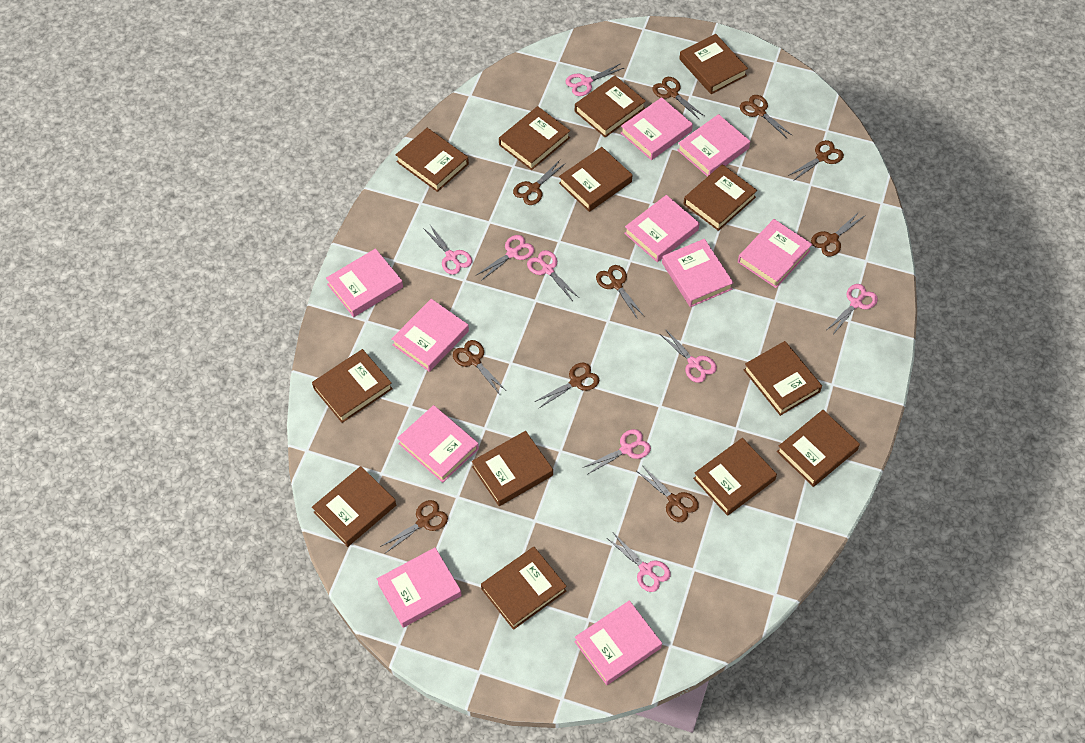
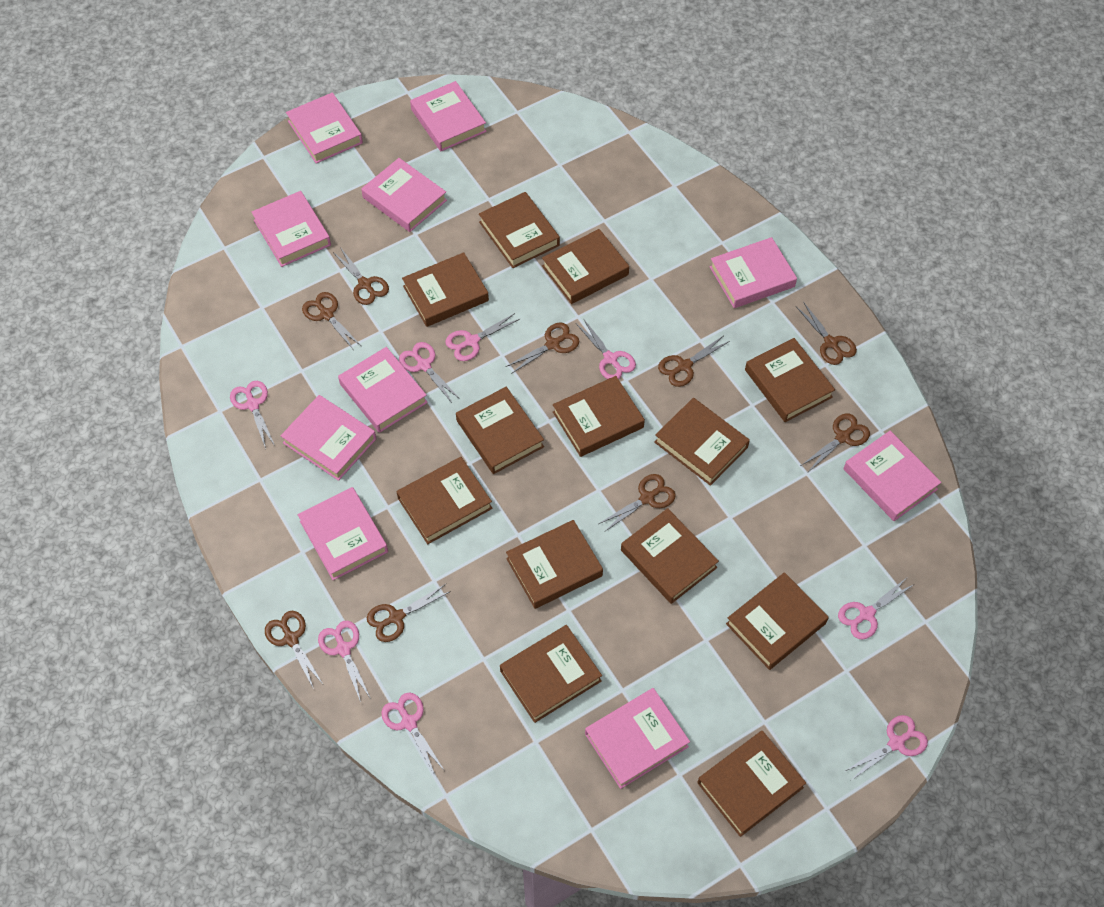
brown scissors: 10 -> 9

